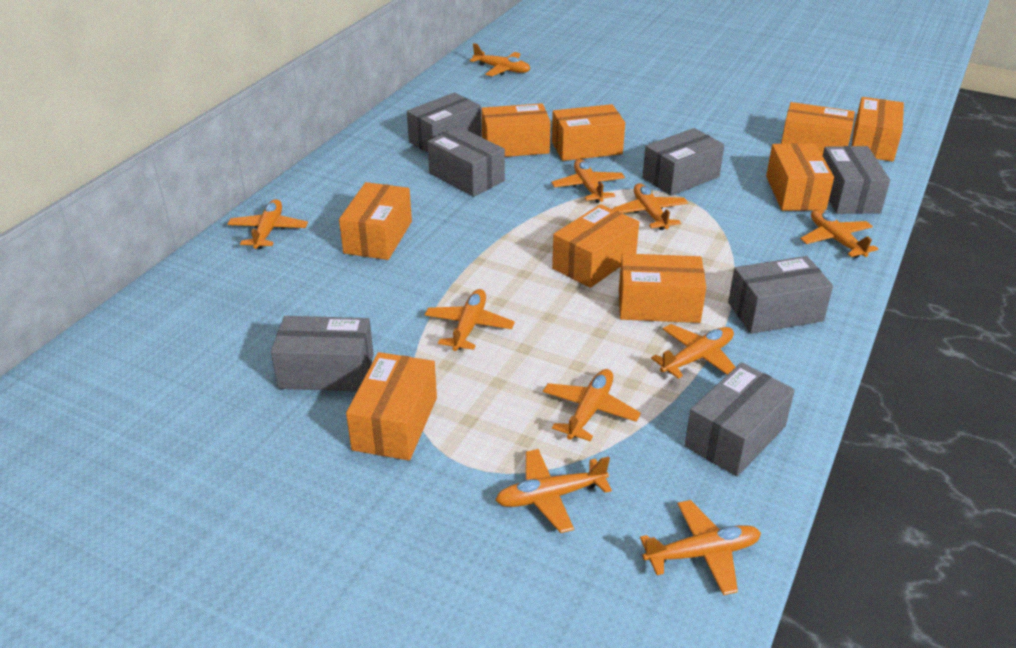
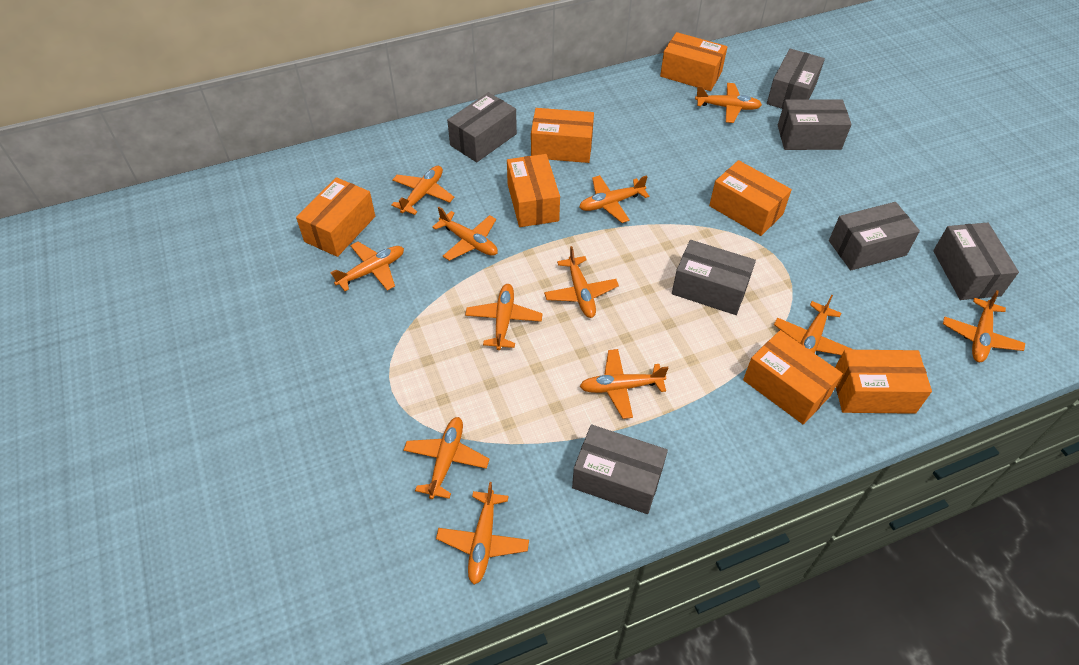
orange box: 9 -> 7
orange plane: 10 -> 12

